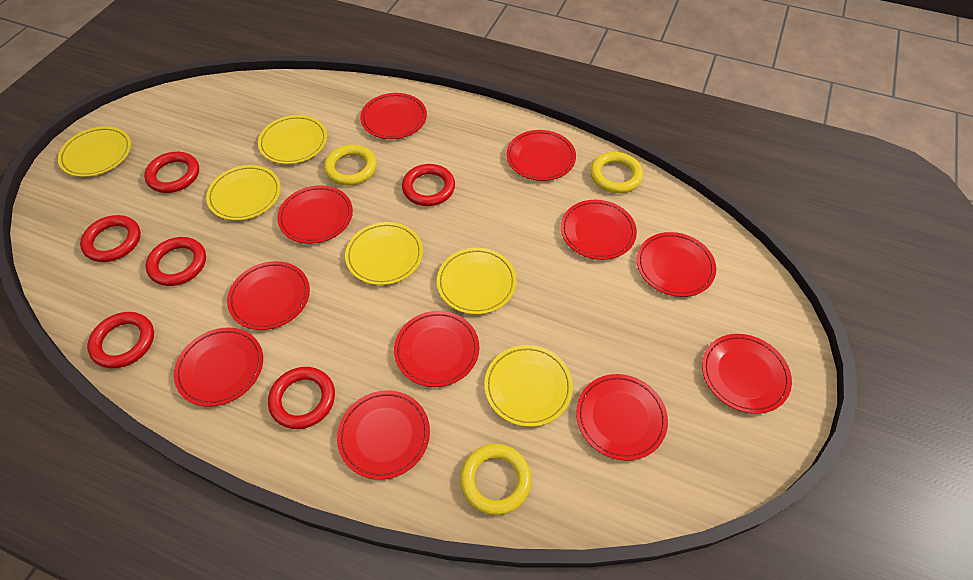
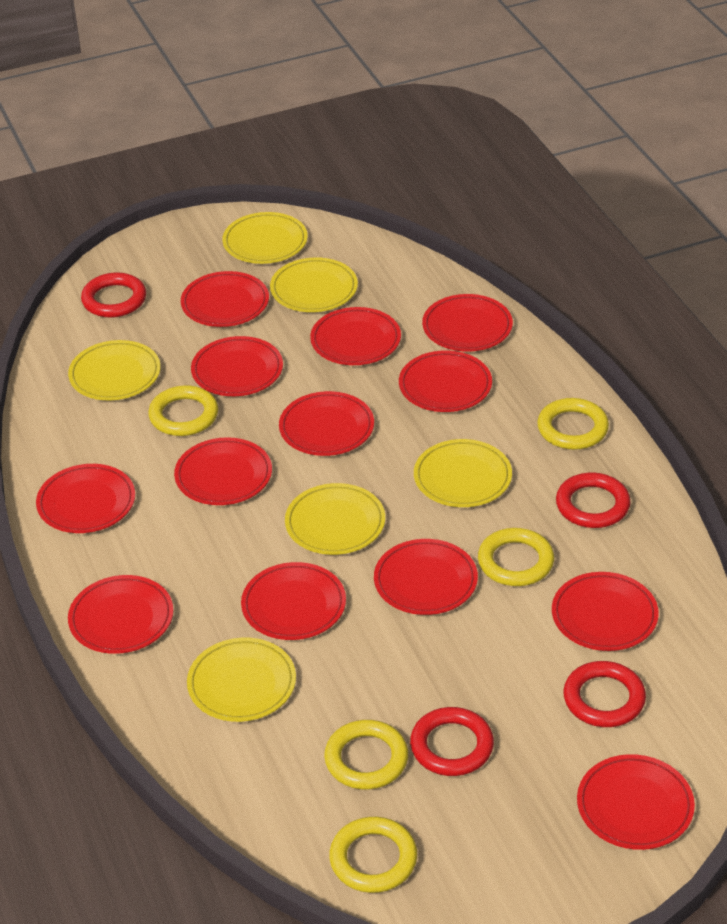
red plate: 11 -> 13
red ring: 6 -> 4
yellow ring: 3 -> 5

